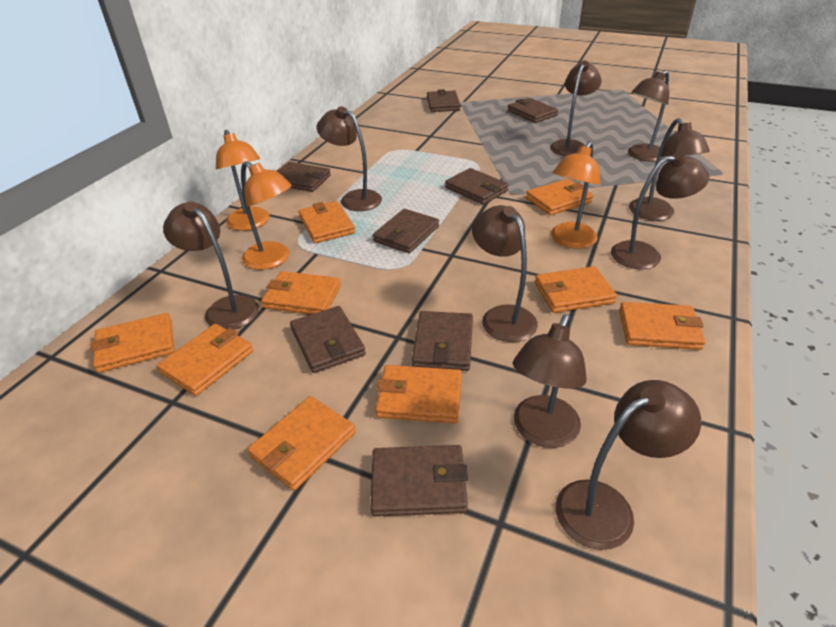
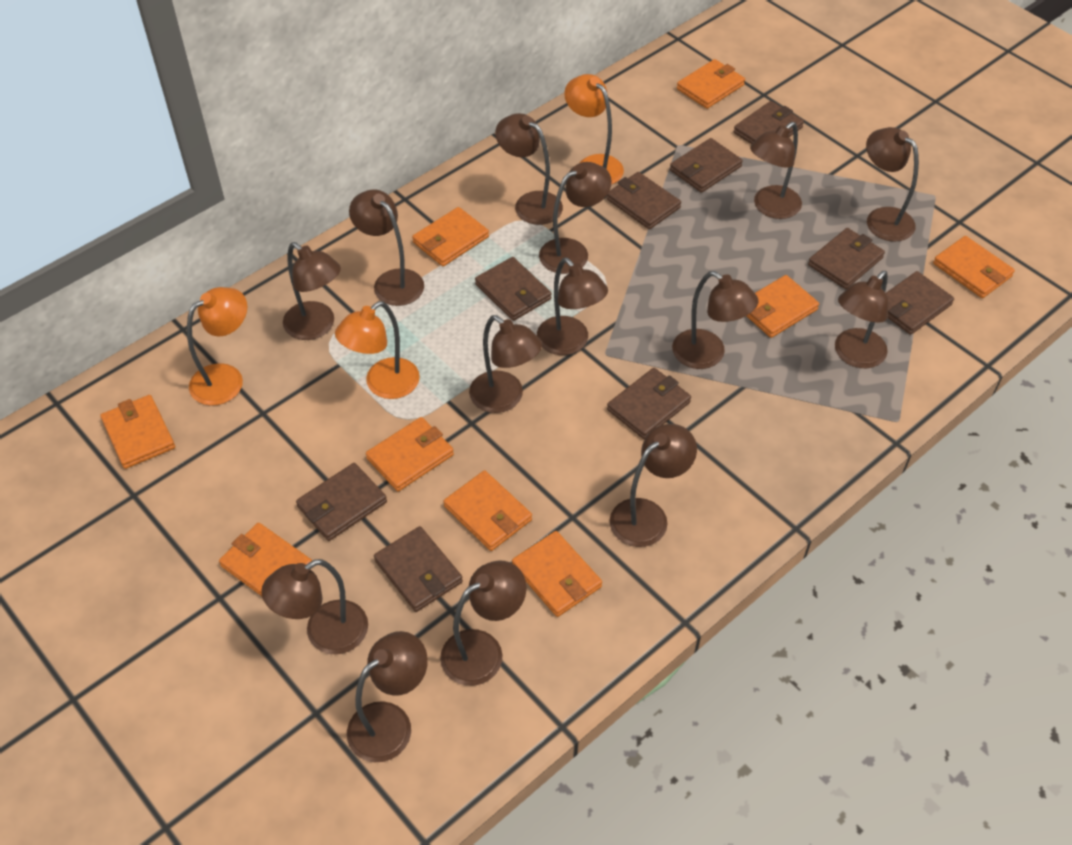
brown lamp: 9 -> 14
brown wallet: 8 -> 9

